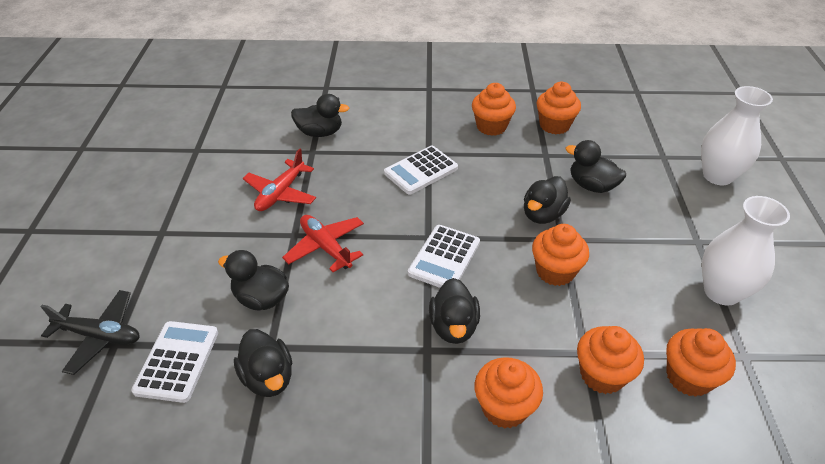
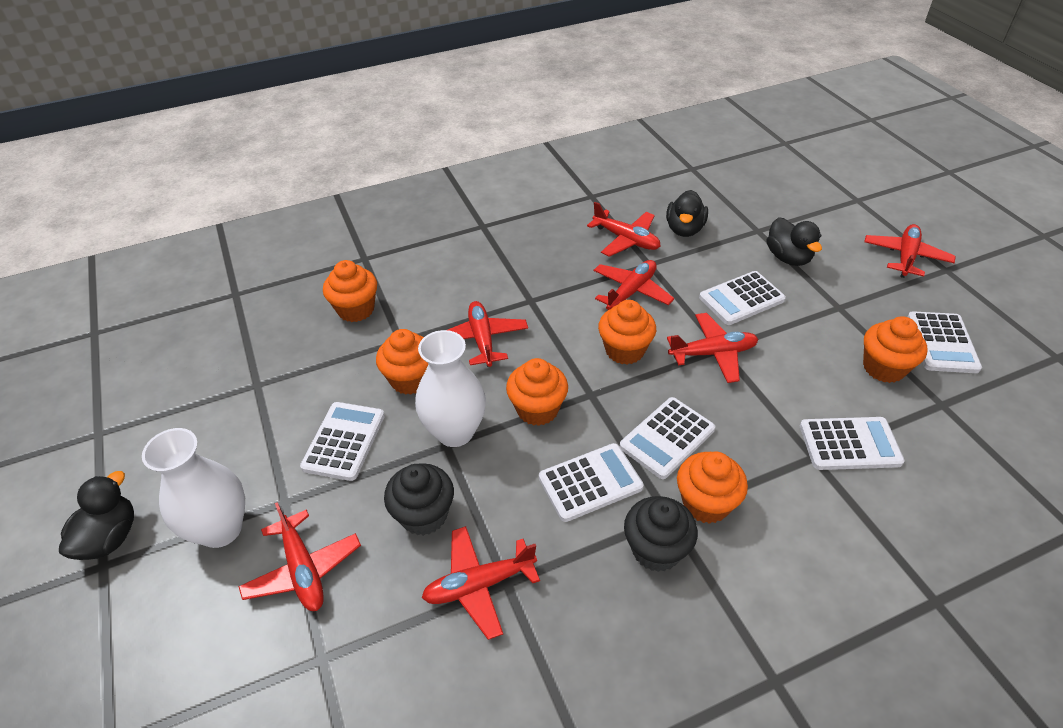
black cupcake: 0 -> 2
black duck: 6 -> 3
black plane: 1 -> 0
red plane: 2 -> 7
white calculator: 3 -> 6

